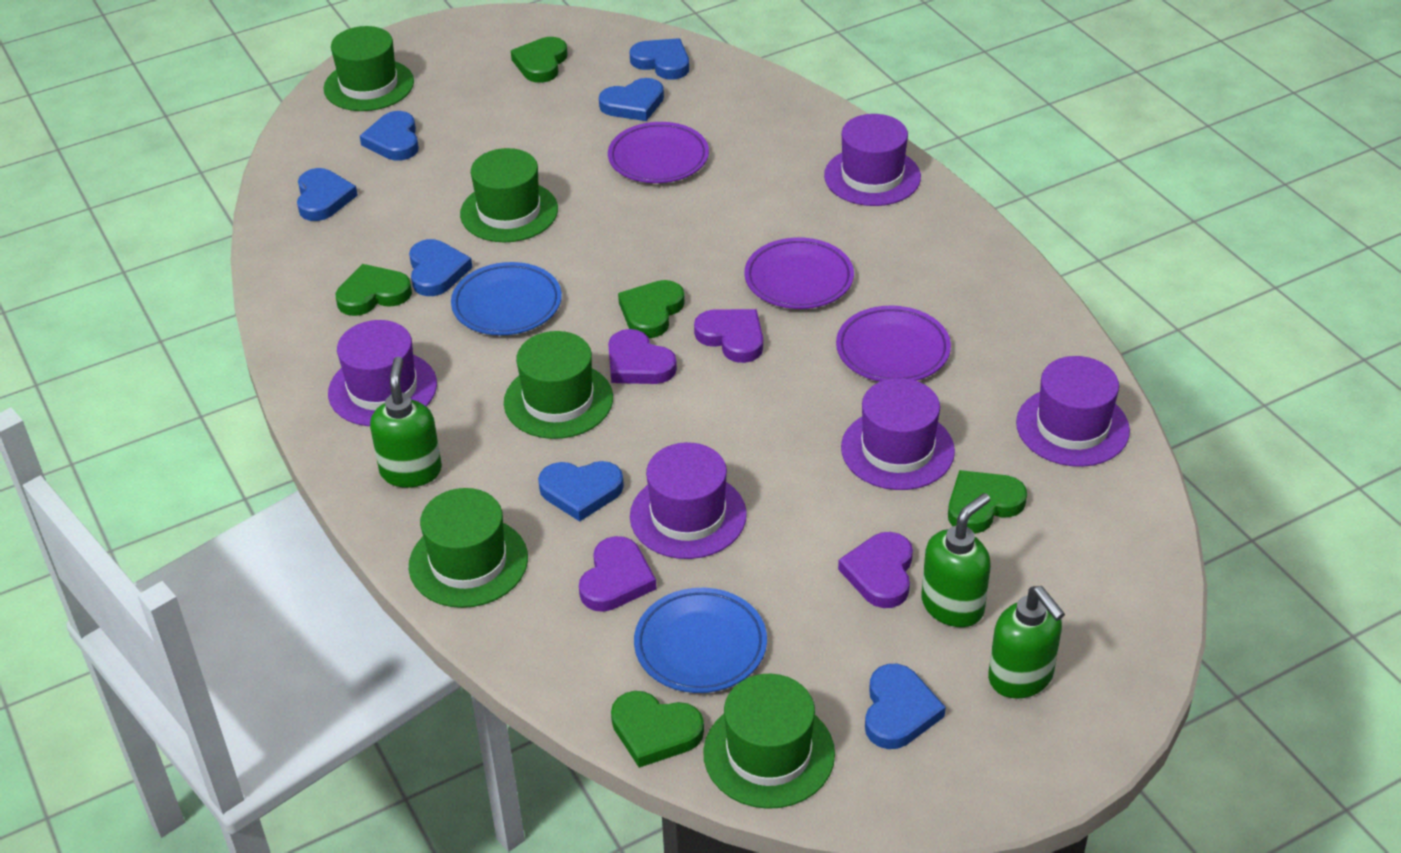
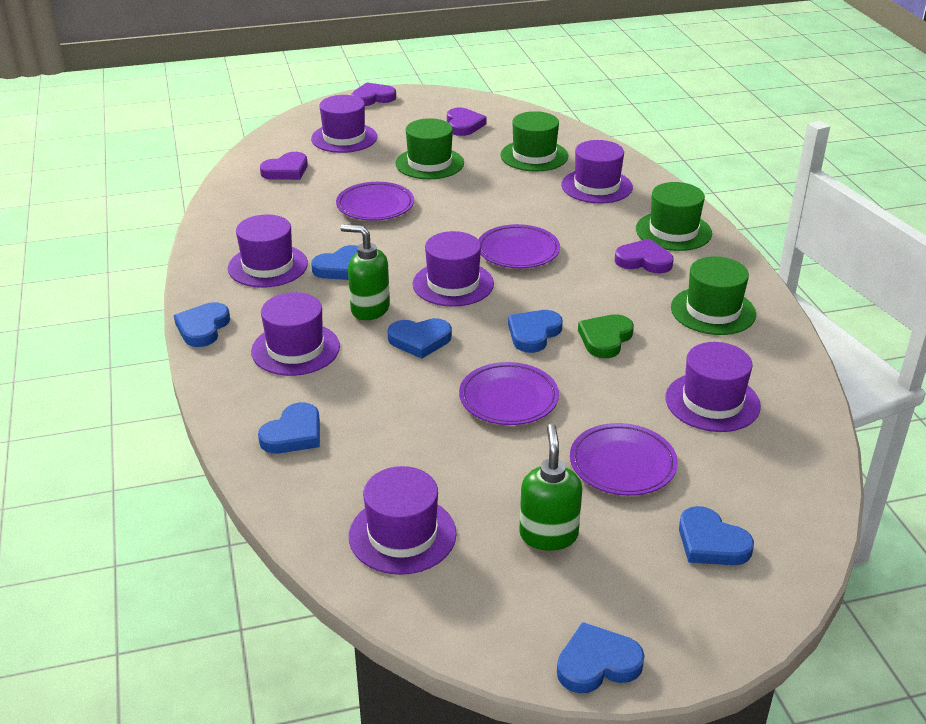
blue plate: 2 -> 0
green hat: 5 -> 4
green heart: 5 -> 1
green soap dispenser: 3 -> 2
purple hat: 5 -> 7
purple plate: 3 -> 4

